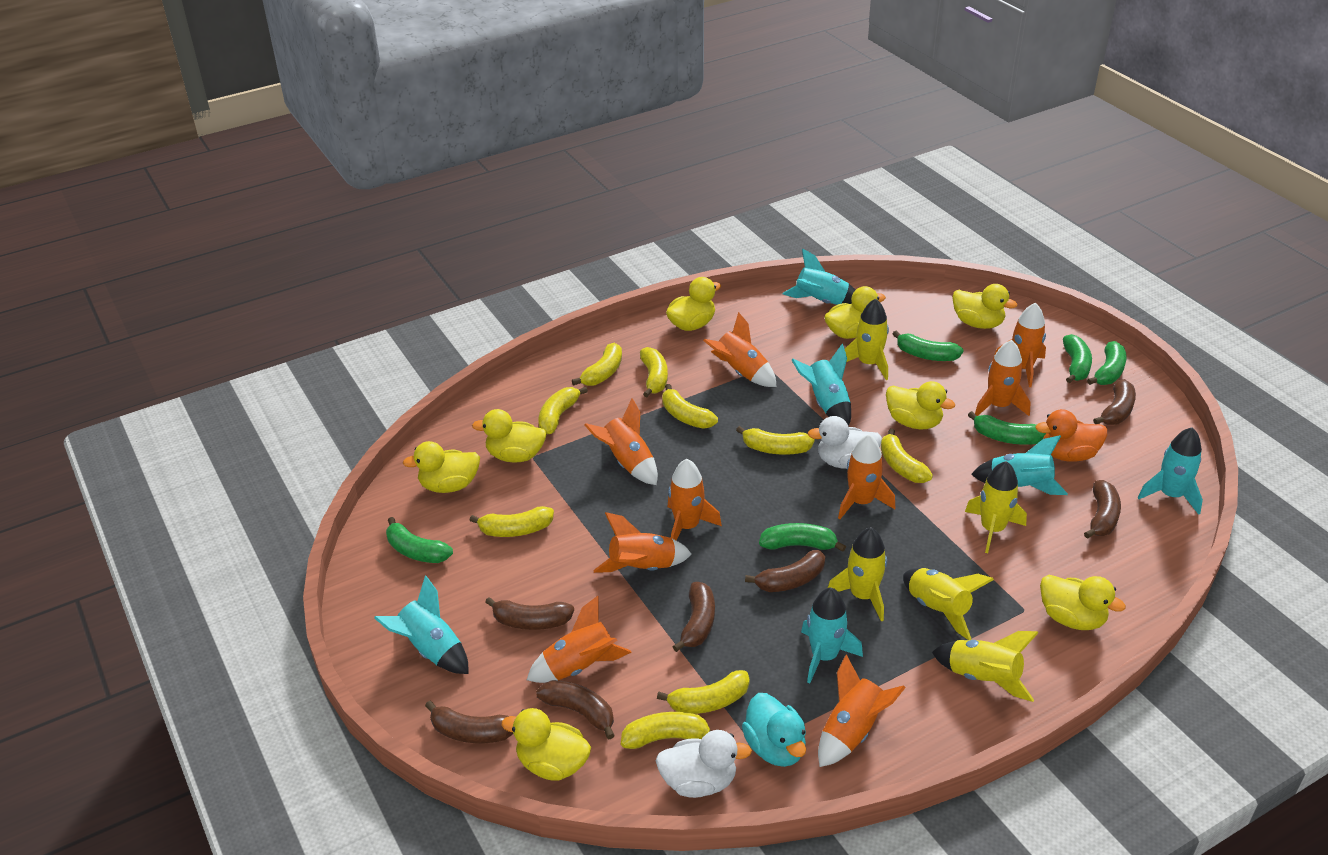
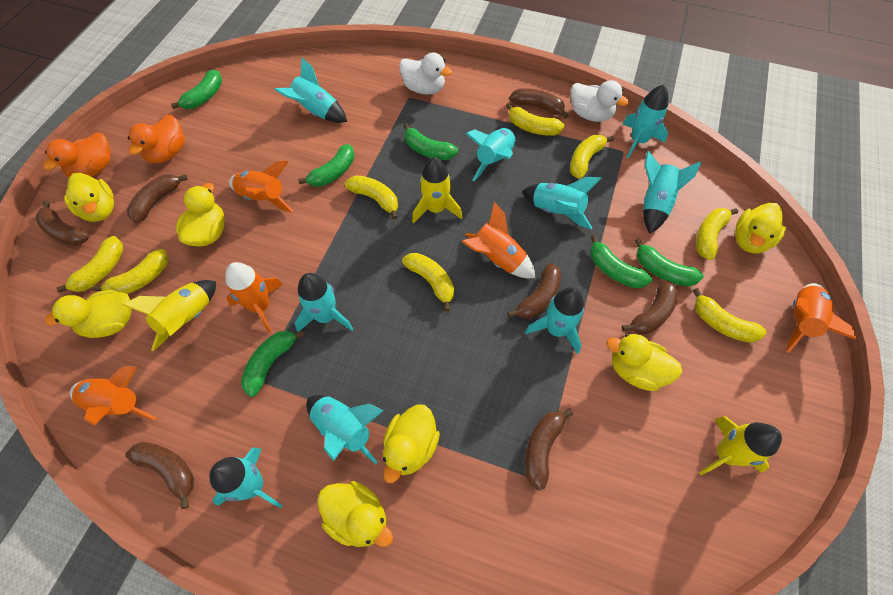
orange duck: 1 -> 2
orange rocket: 9 -> 5
turquoise duck: 1 -> 0
turquoise rocket: 6 -> 9
yellow banana: 9 -> 8
yellow duck: 8 -> 7
yellow rocket: 5 -> 3

